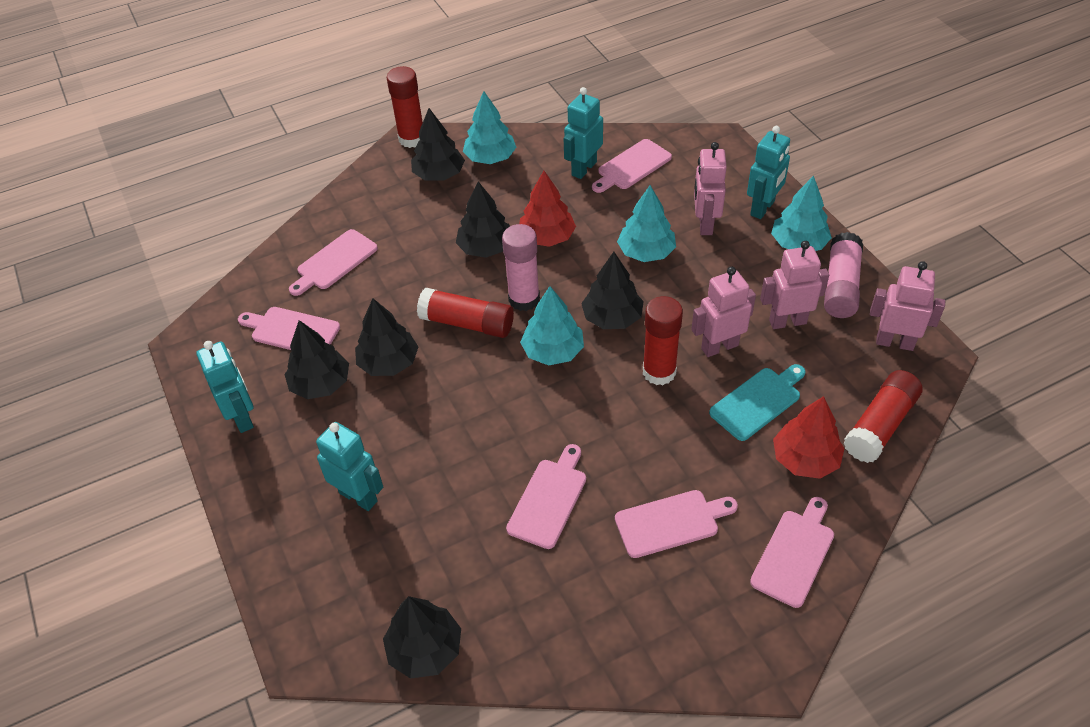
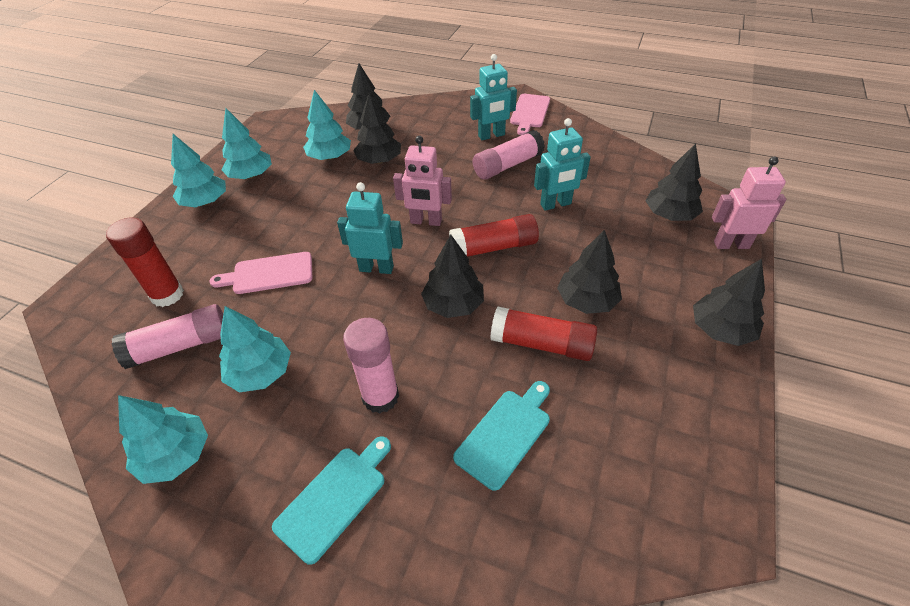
pink cutting board: 6 -> 2
pink glue stick: 2 -> 3
pink robot: 4 -> 2
red glue stick: 4 -> 3
red tree: 2 -> 0
turquoise cutting board: 1 -> 2
turquoise robot: 4 -> 3
turquoise tree: 4 -> 5

